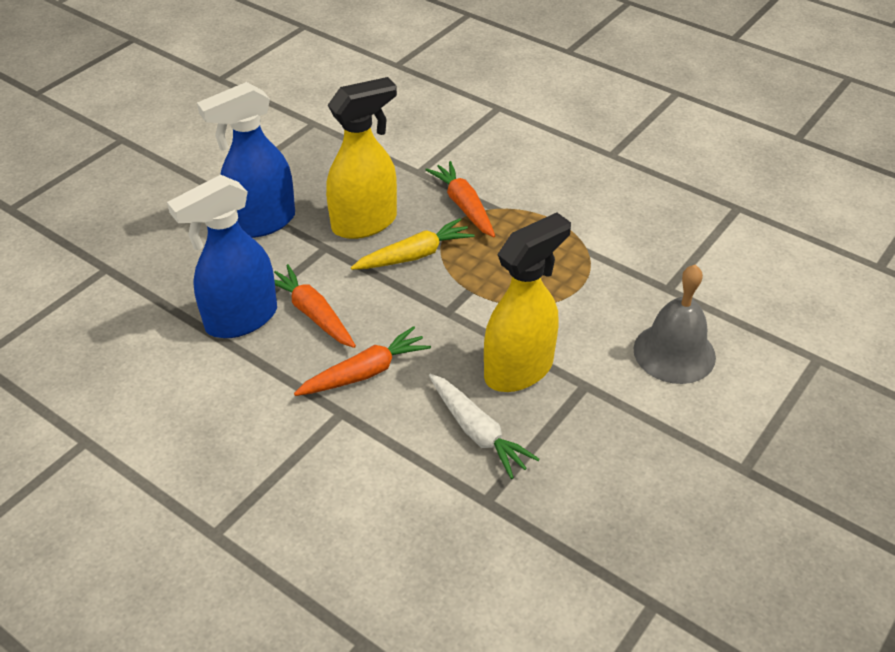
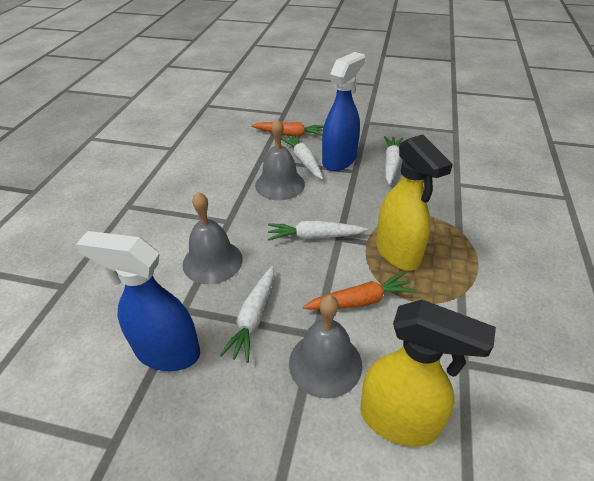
grey bell: 1 -> 3
orange carrot: 3 -> 2
white carrot: 1 -> 4
yellow carrot: 1 -> 0

